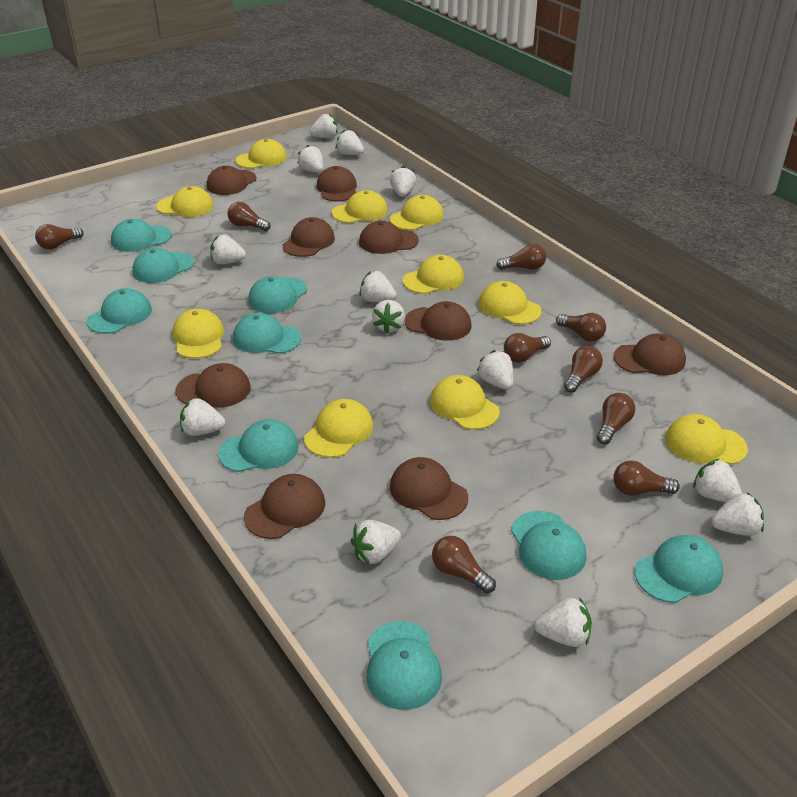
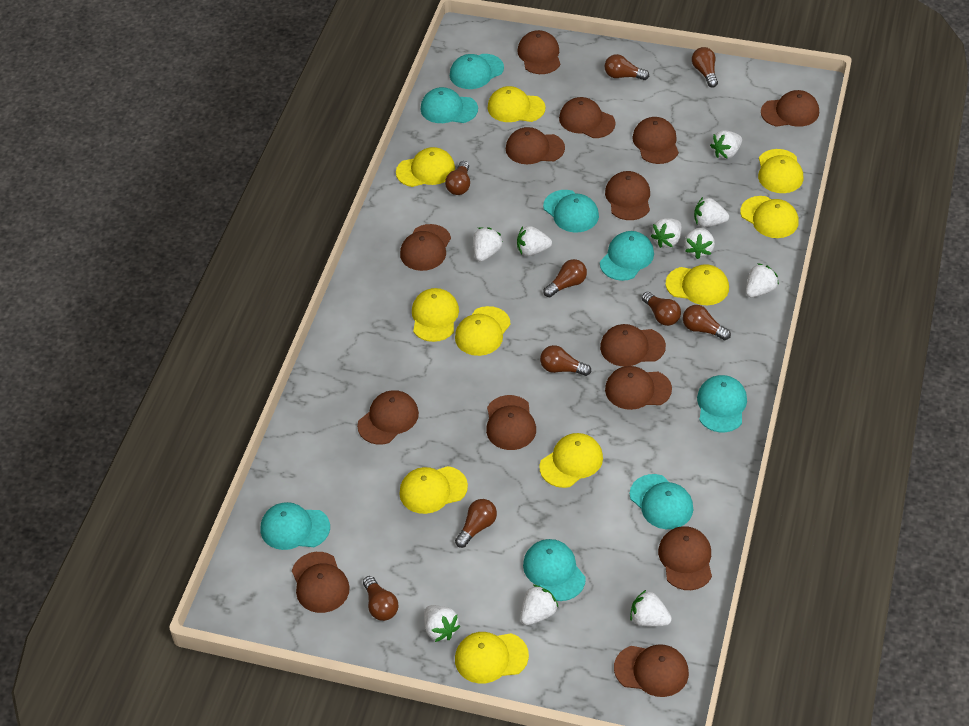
brown cap: 9 -> 14
turquoise cap: 9 -> 8
white strawberry: 13 -> 10

